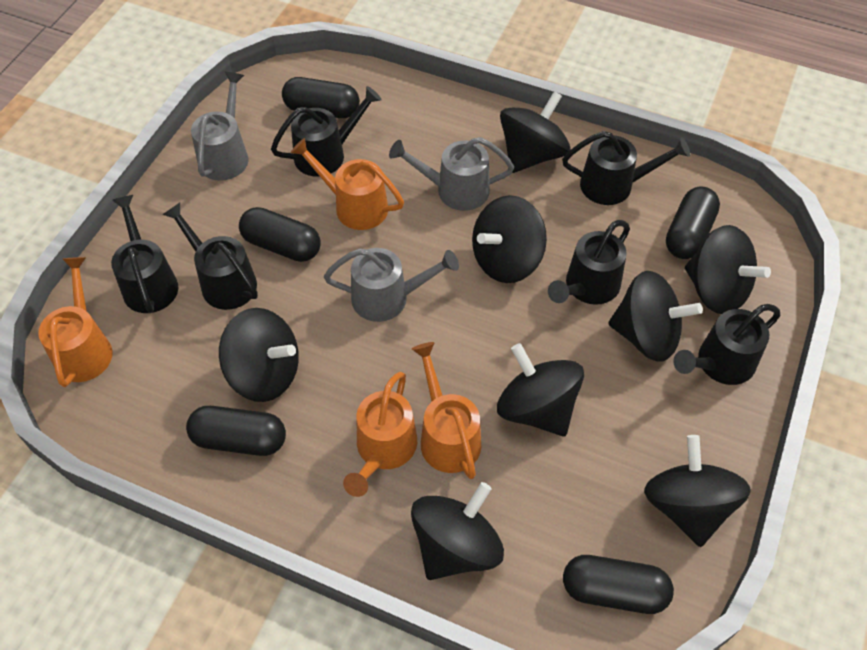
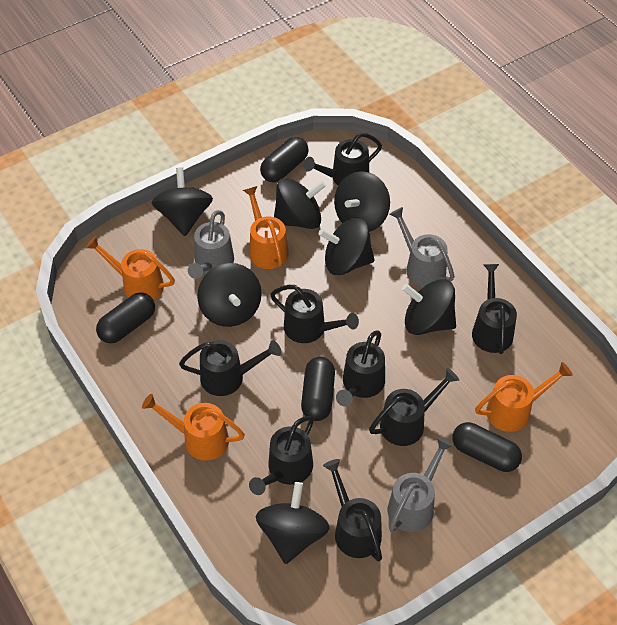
black capsule: 5 -> 4
black spinning top: 8 -> 7
black watering can: 6 -> 8

